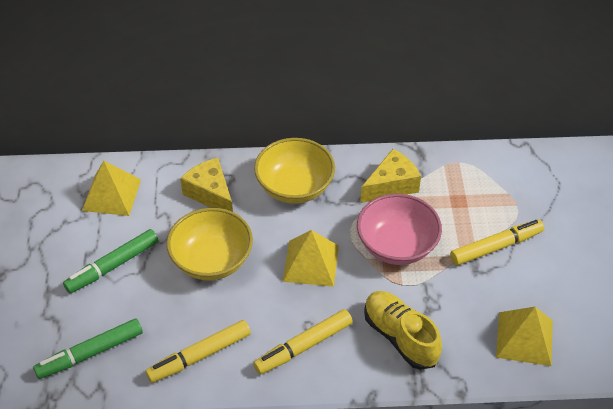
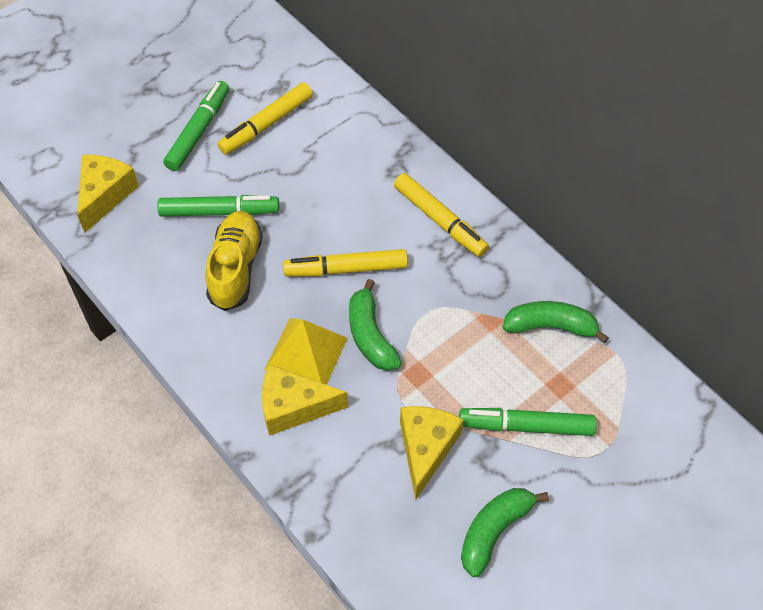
green banana: 0 -> 3
green marker: 2 -> 3
pink bowl: 1 -> 0
yellow bowl: 2 -> 0
yellow cheese: 2 -> 3
yellow pyramid: 3 -> 1

